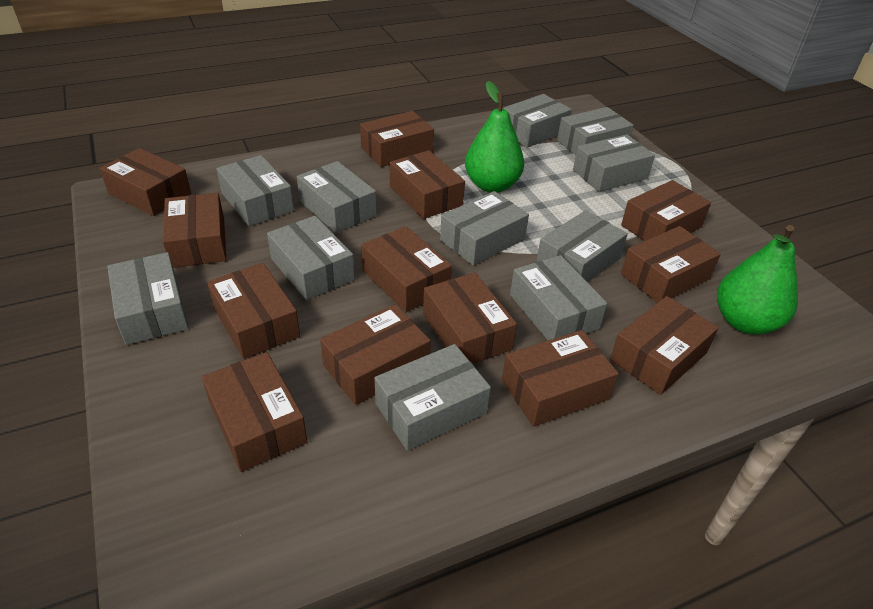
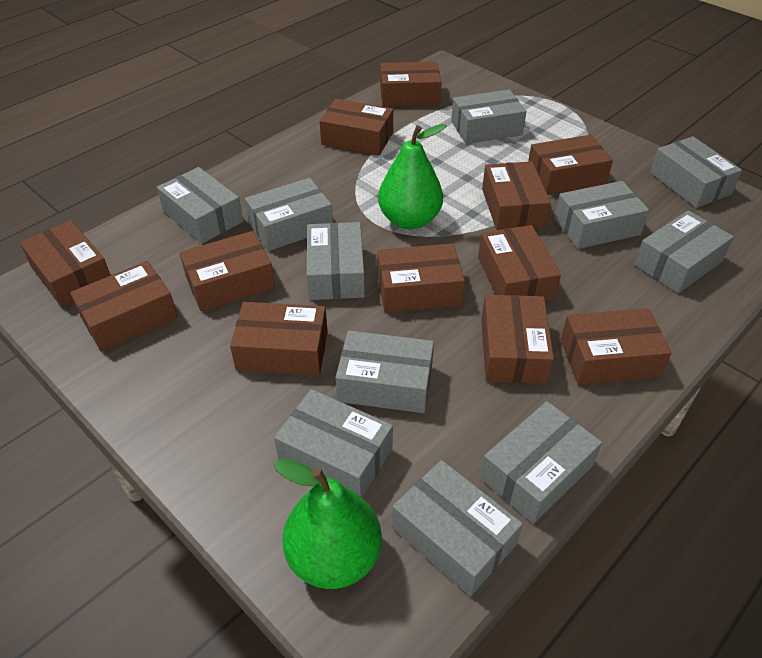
brown box: 13 -> 12

